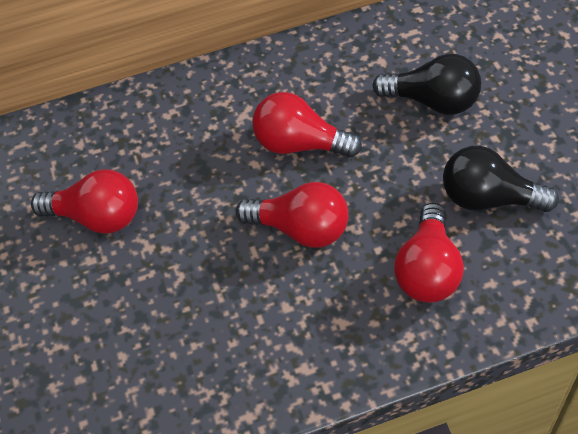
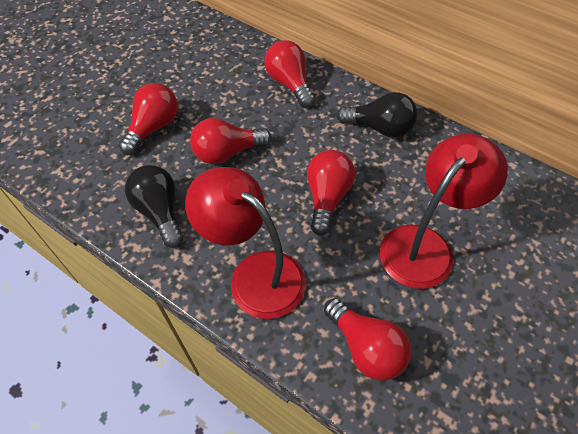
red lamp: 0 -> 2
red light bulb: 4 -> 5

